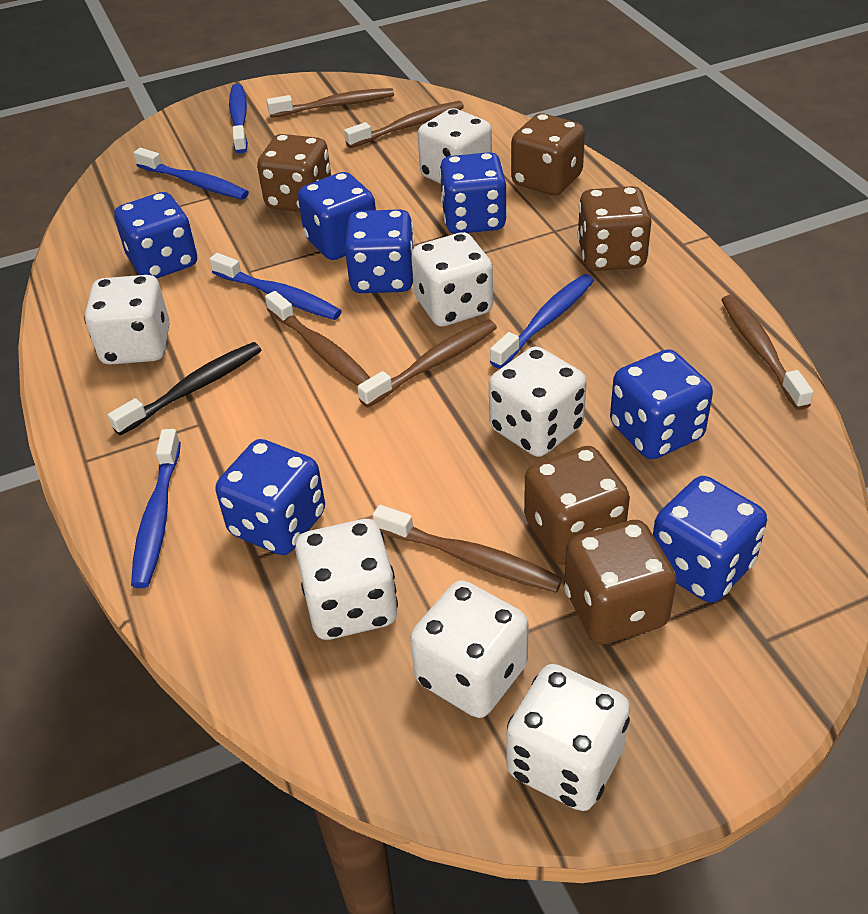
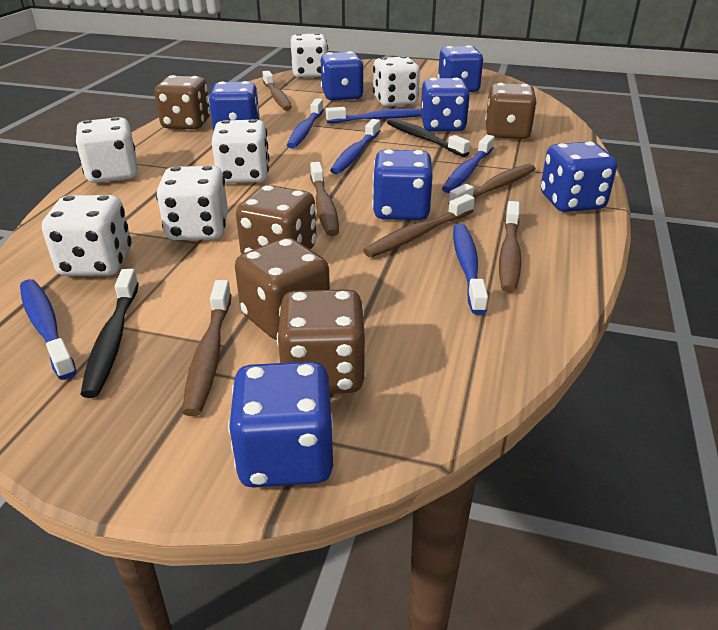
black toothbrush: 1 -> 2
blue toothbrush: 5 -> 6
white dice: 7 -> 6

